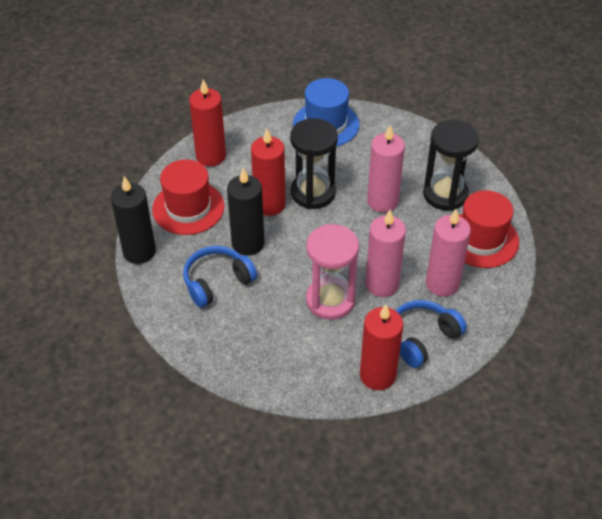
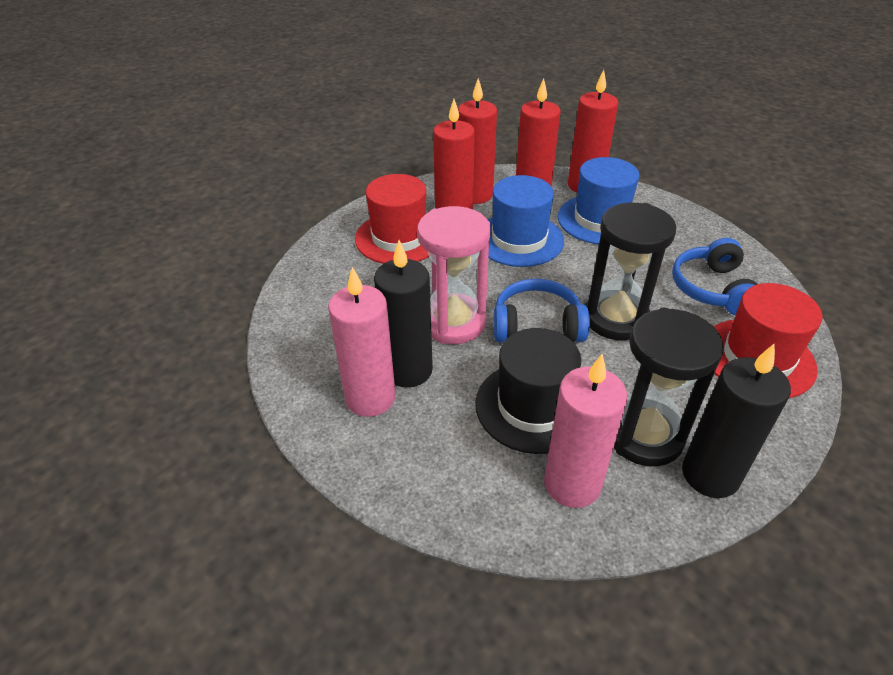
black hat: 0 -> 1
blue hat: 1 -> 2
pink candle: 3 -> 2
red candle: 3 -> 4

